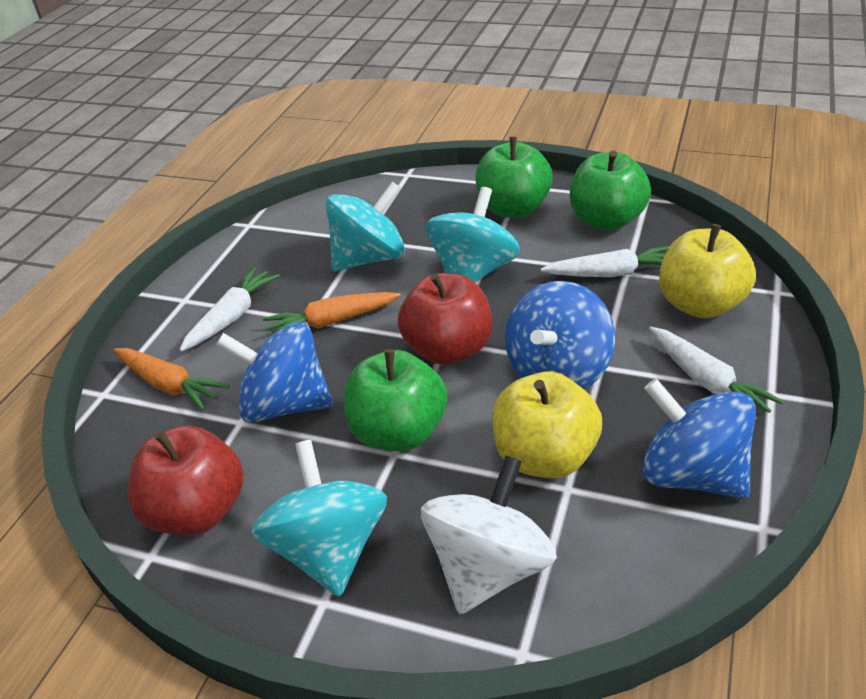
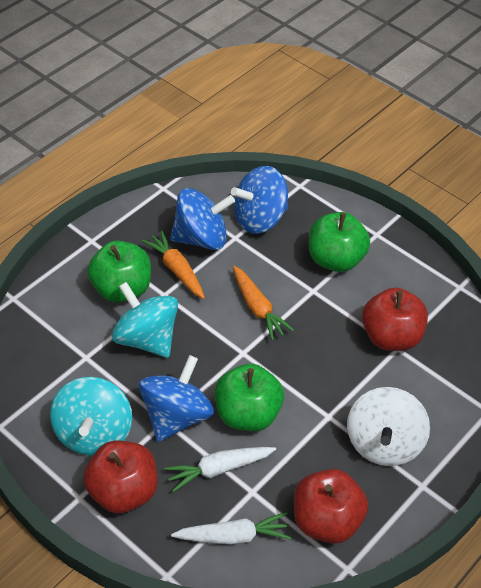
red apple: 2 -> 3
turquoise spinning top: 3 -> 2
white carrot: 3 -> 2
yellow apple: 2 -> 0

